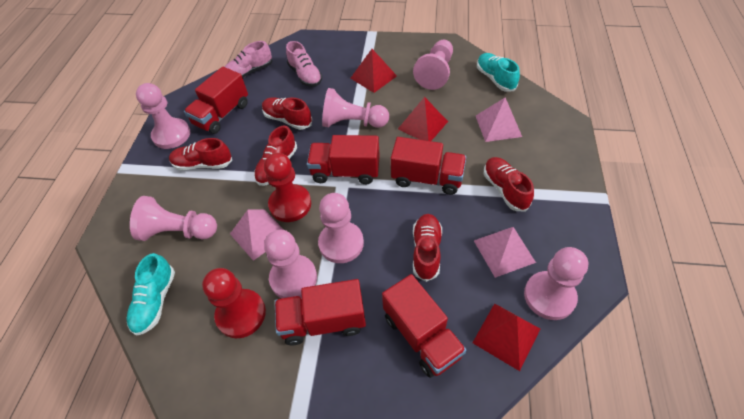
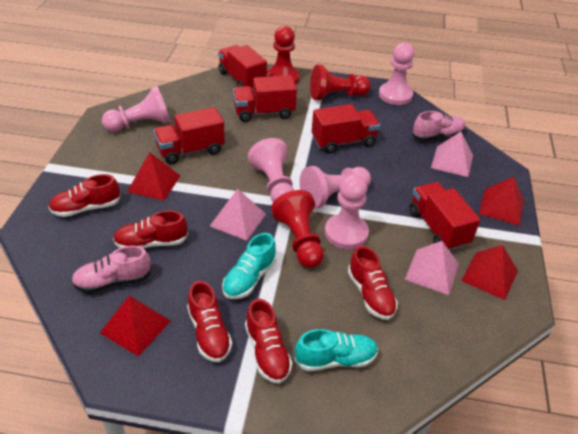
pink pawn: 7 -> 5
red pawn: 2 -> 3
red pyramid: 3 -> 4

